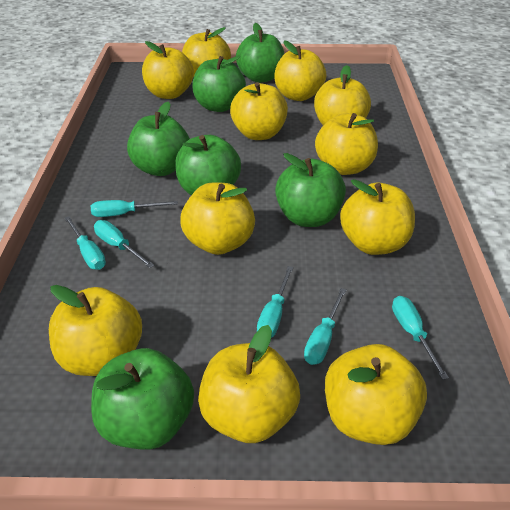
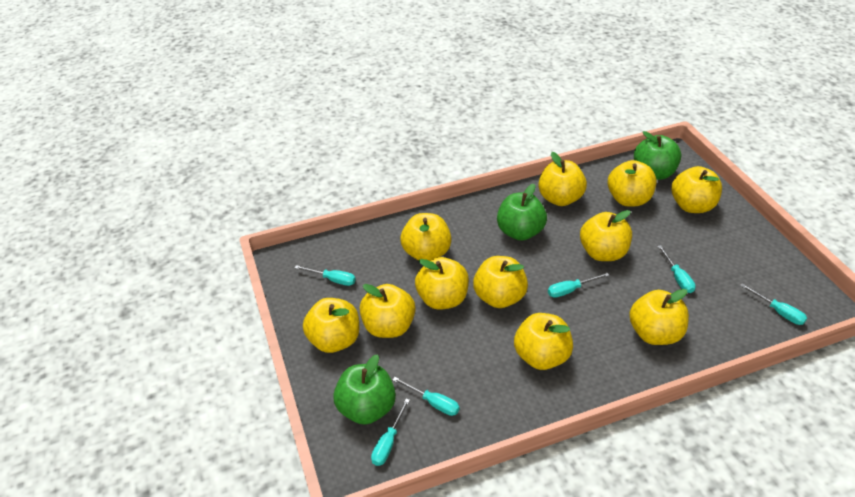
green apple: 6 -> 3

